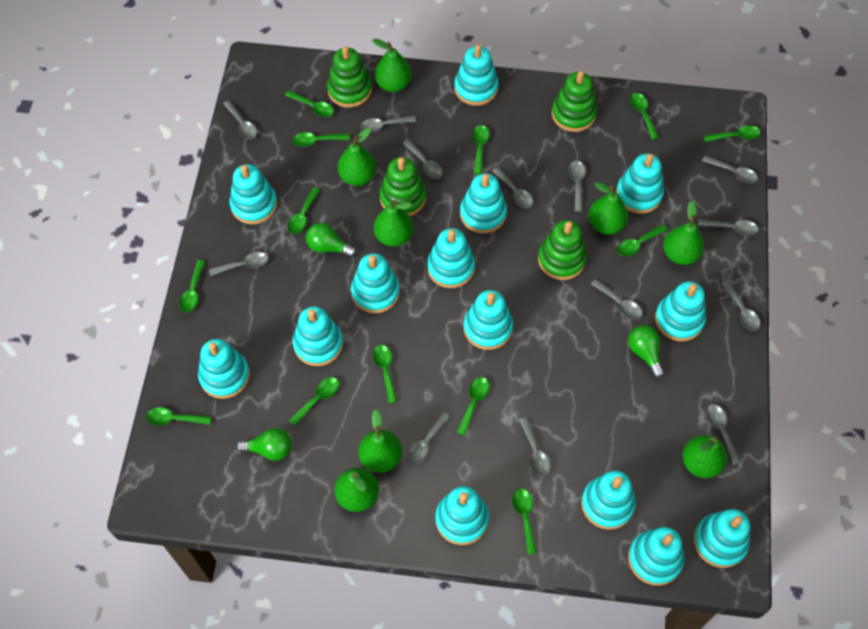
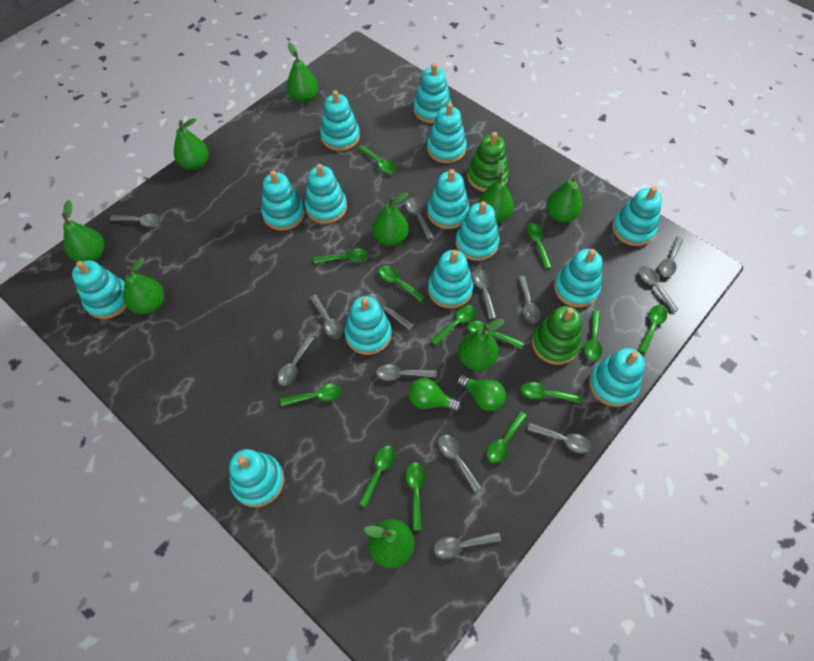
green light bulb: 3 -> 2
green pear: 8 -> 9
green stacking toy: 4 -> 2

